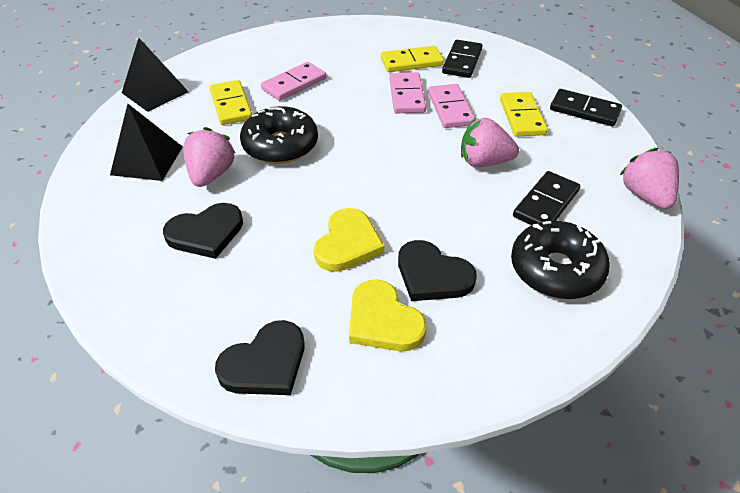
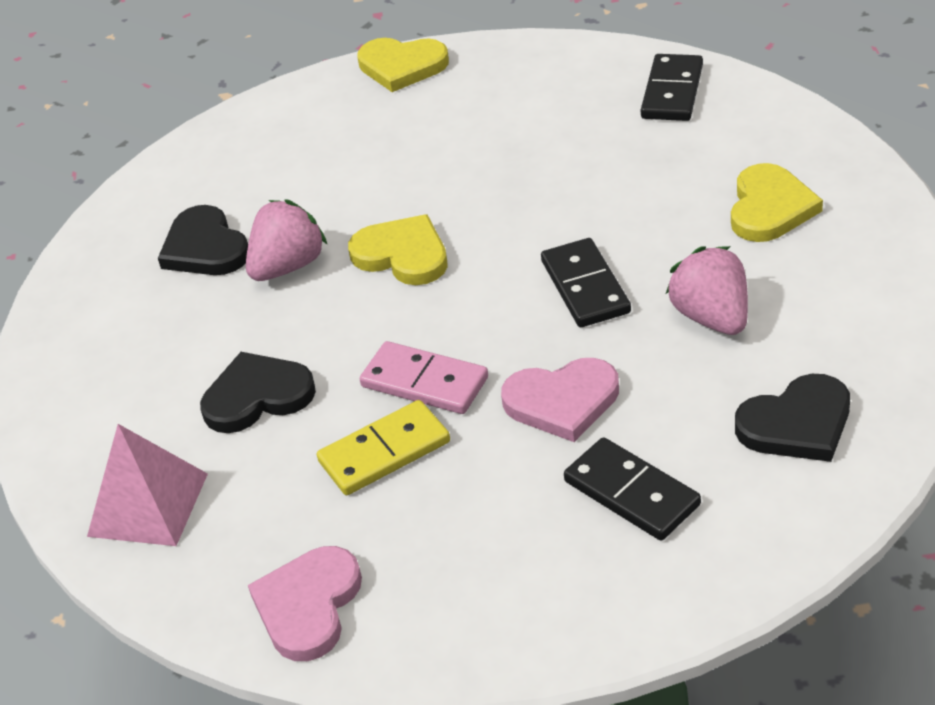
black donut: 2 -> 0
black pyramid: 2 -> 0
pink domino: 3 -> 1
pink heart: 0 -> 2
pink pyramid: 0 -> 1
pink strawberry: 3 -> 2
yellow domino: 3 -> 1
yellow heart: 2 -> 3

